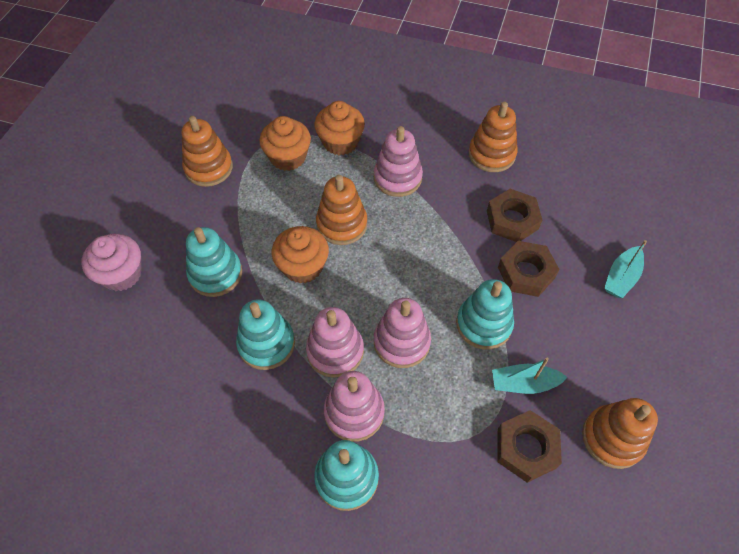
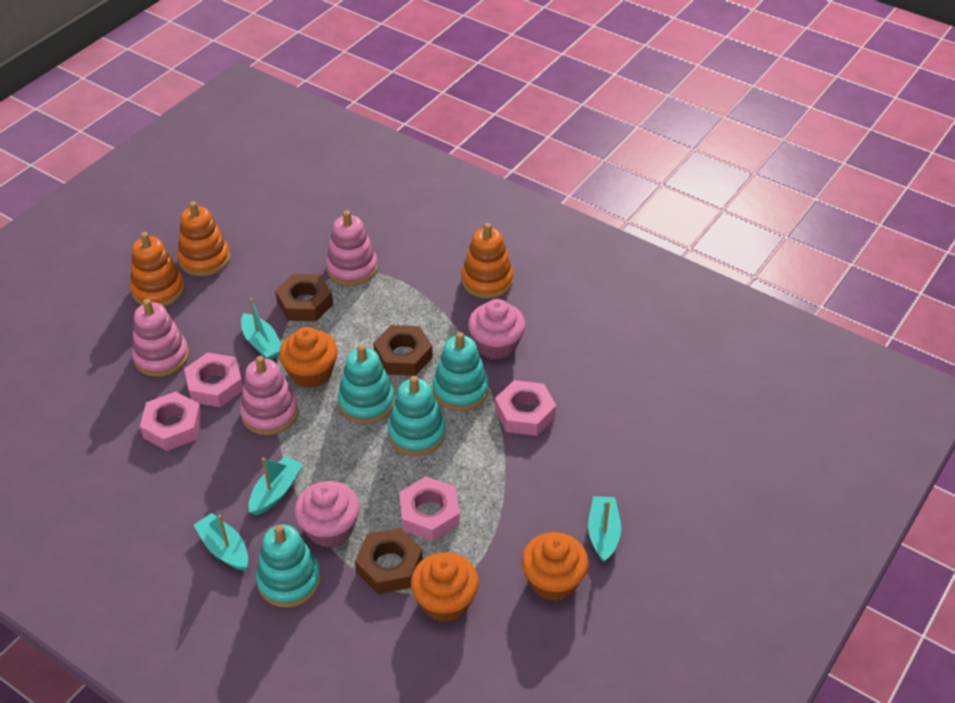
orange stacking toy: 4 -> 3
pink cupcake: 1 -> 2
pink nut: 0 -> 4
pink stacking toy: 4 -> 3
turquoise boat: 2 -> 4

